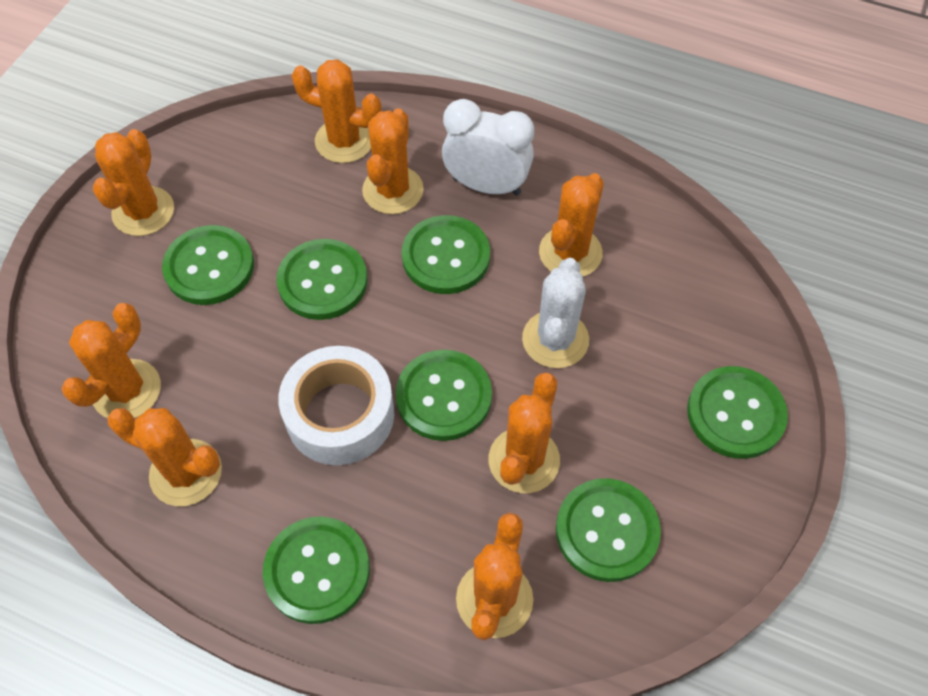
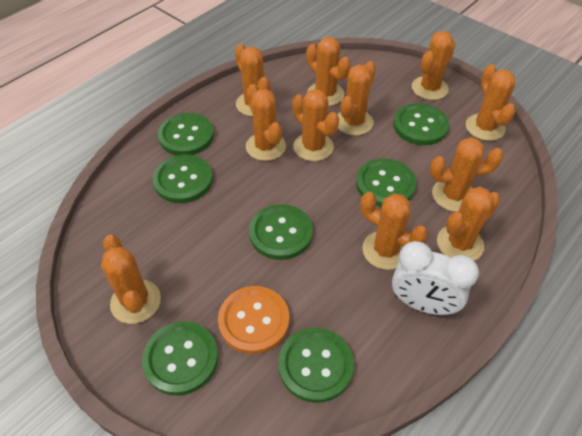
orange button: 0 -> 1
orange cactus: 8 -> 11
white cactus: 1 -> 0
white tape: 1 -> 0

